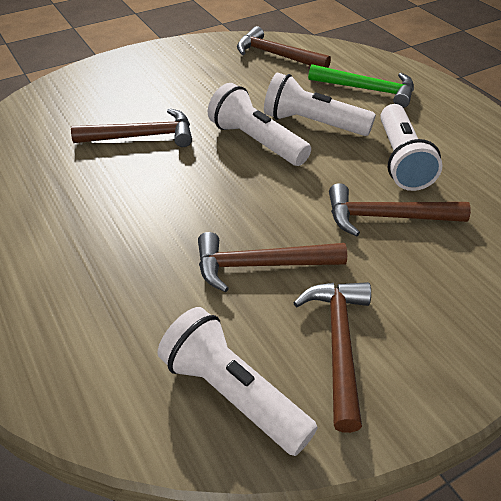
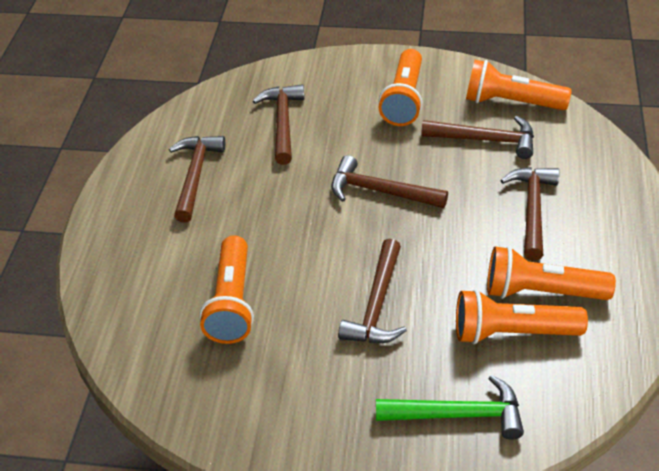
brown hammer: 5 -> 6
orange flashlight: 0 -> 5
white flashlight: 4 -> 0

